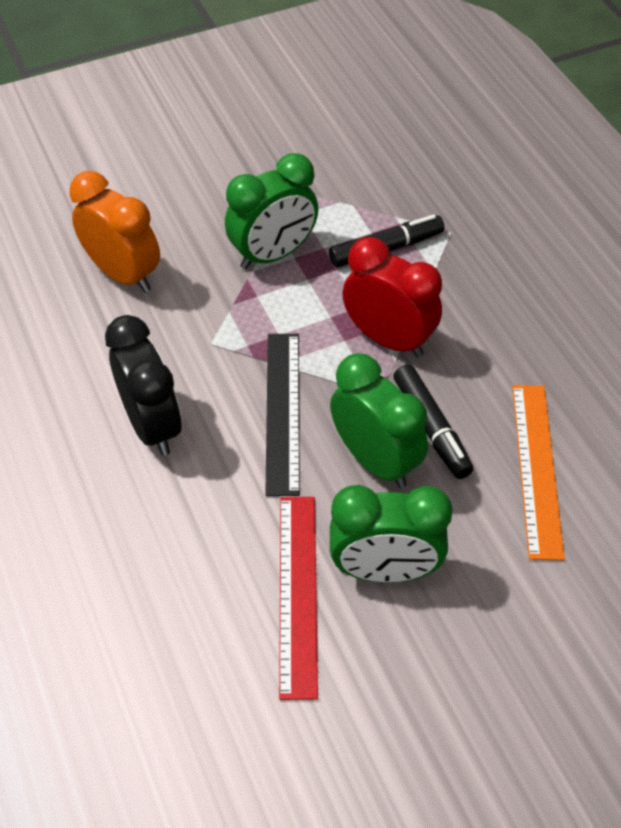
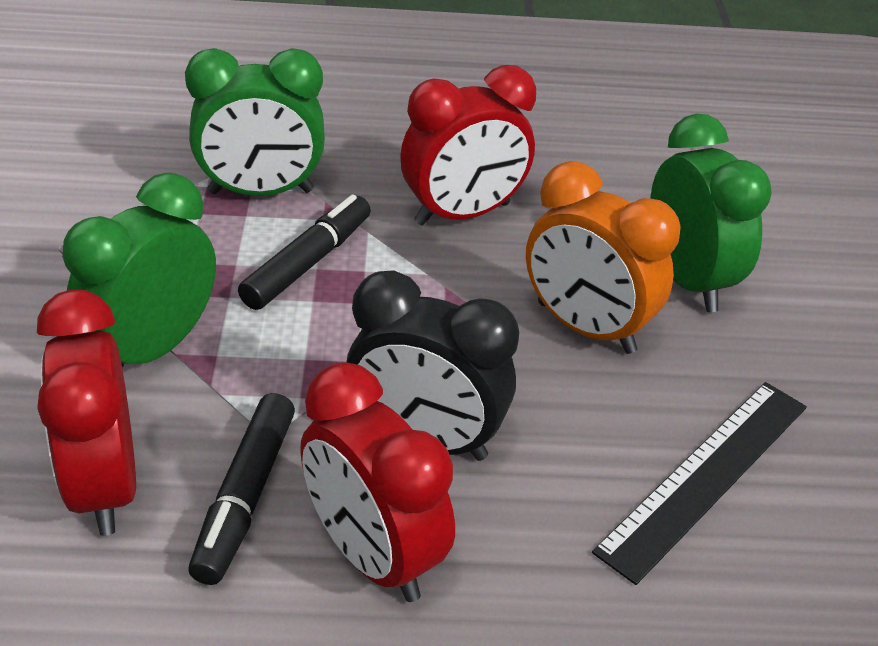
orange ruler: 1 -> 0
red clock: 1 -> 3
red ruler: 1 -> 0

